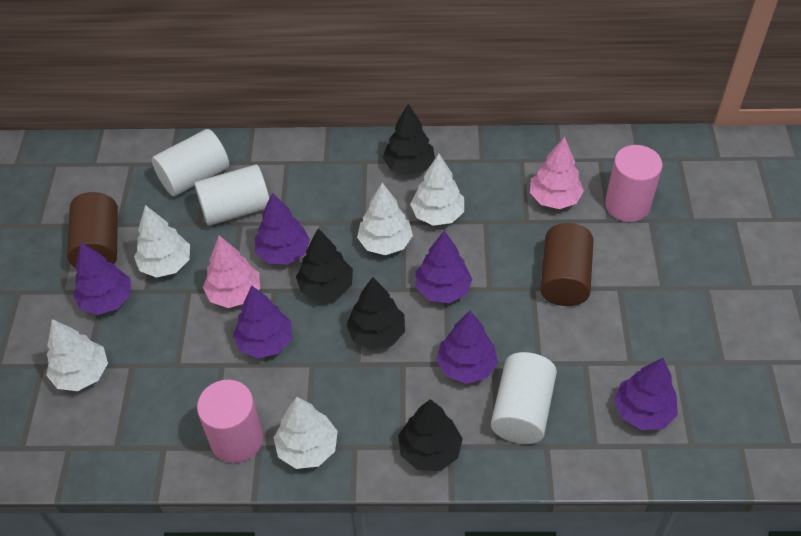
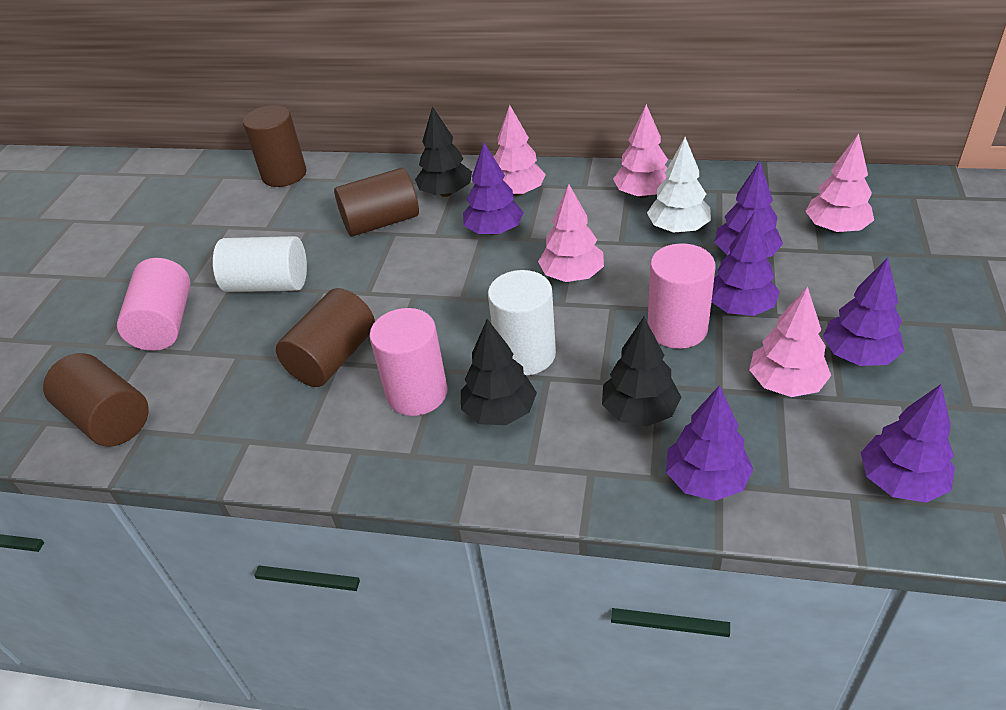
black tree: 4 -> 3
brown cylinder: 2 -> 4
pink cylinder: 2 -> 3
pink tree: 2 -> 5
white cylinder: 3 -> 2
white tree: 5 -> 1

